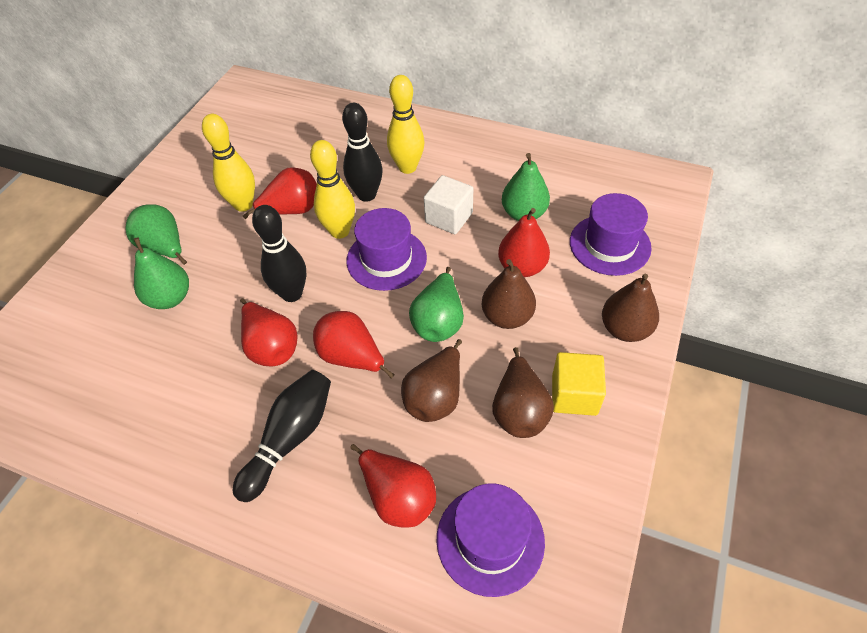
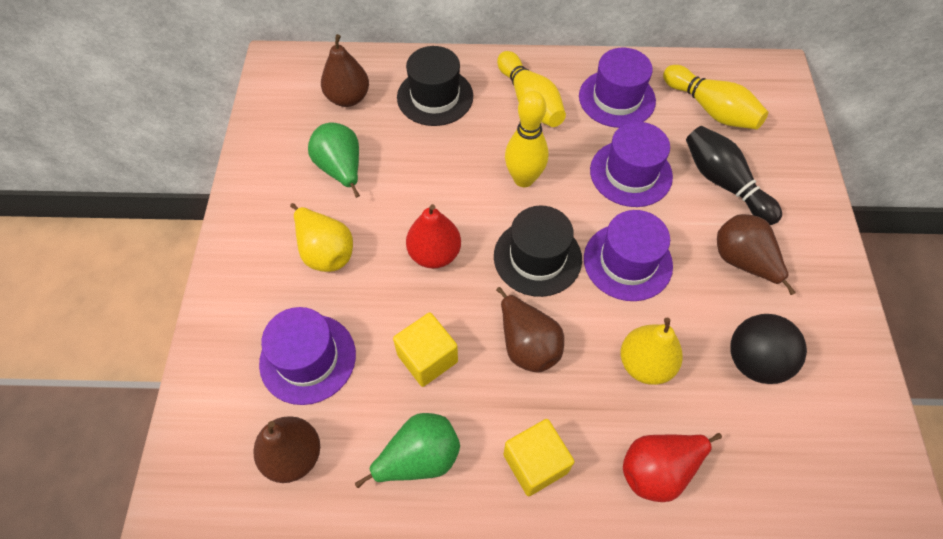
black ball: 0 -> 1
black bowling pin: 3 -> 1
black hat: 0 -> 2
green pear: 4 -> 2
purple hat: 3 -> 4
red pear: 5 -> 2
white cube: 1 -> 0
yellow cube: 1 -> 2
yellow pear: 0 -> 2

